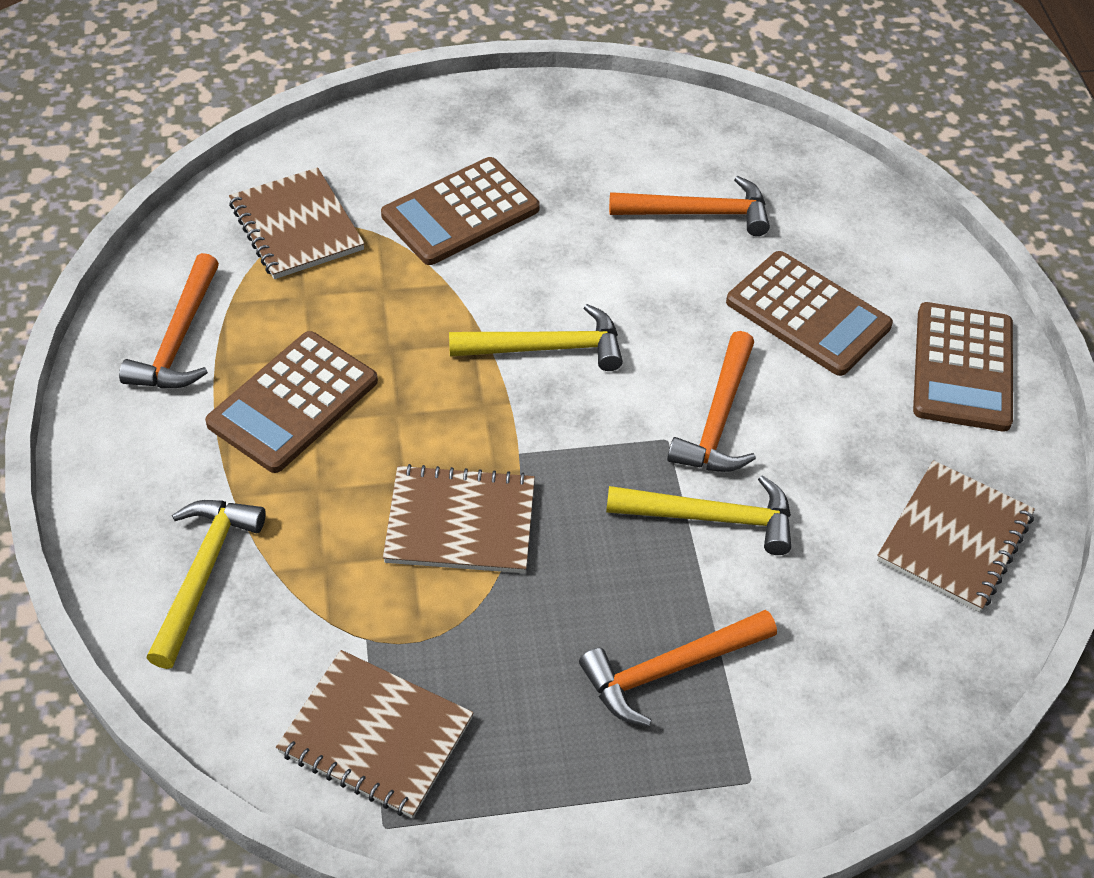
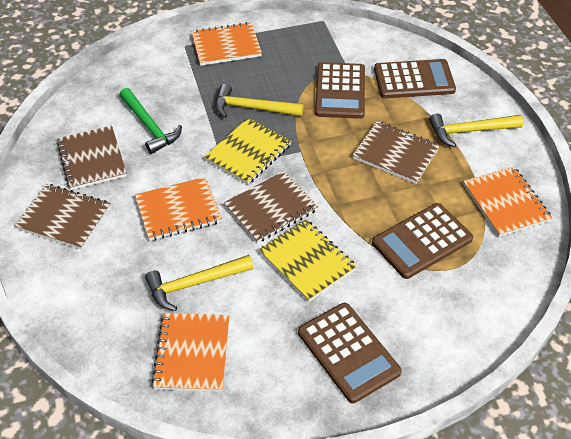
green hammer: 0 -> 1
orange hammer: 4 -> 0
orange notebook: 0 -> 4
yellow notebook: 0 -> 2

